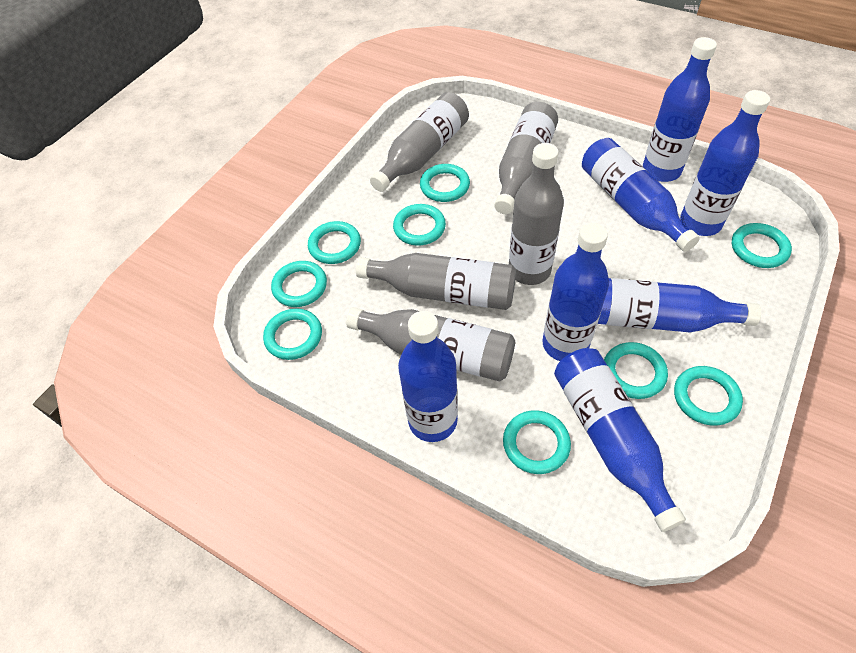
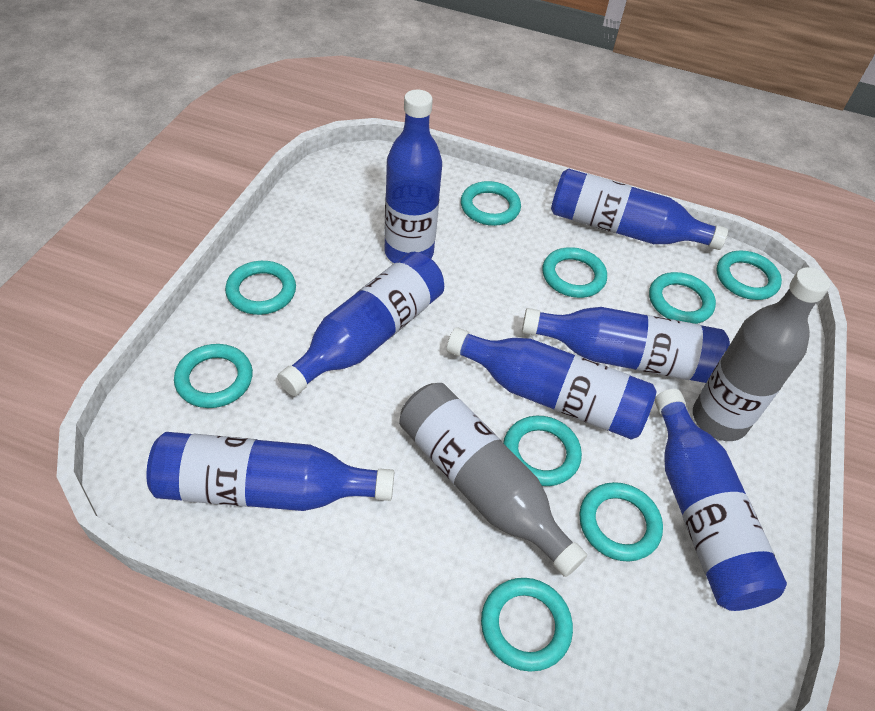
grey bottle: 5 -> 2

